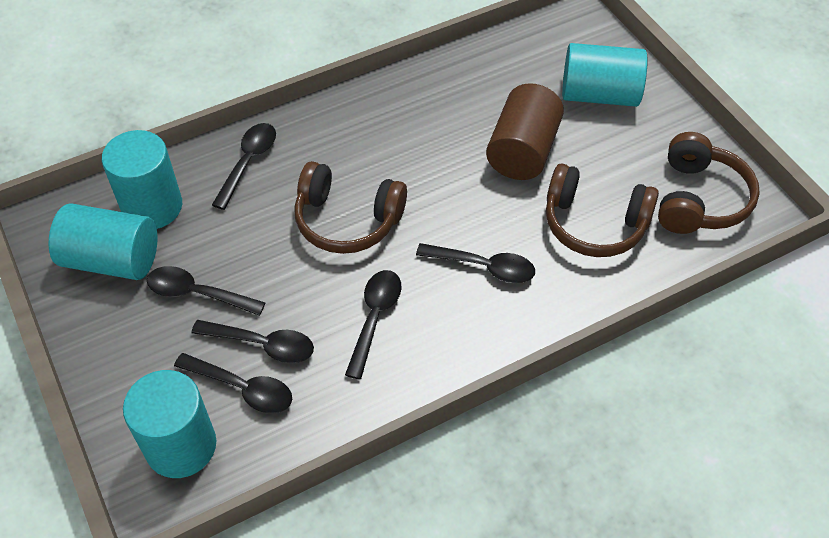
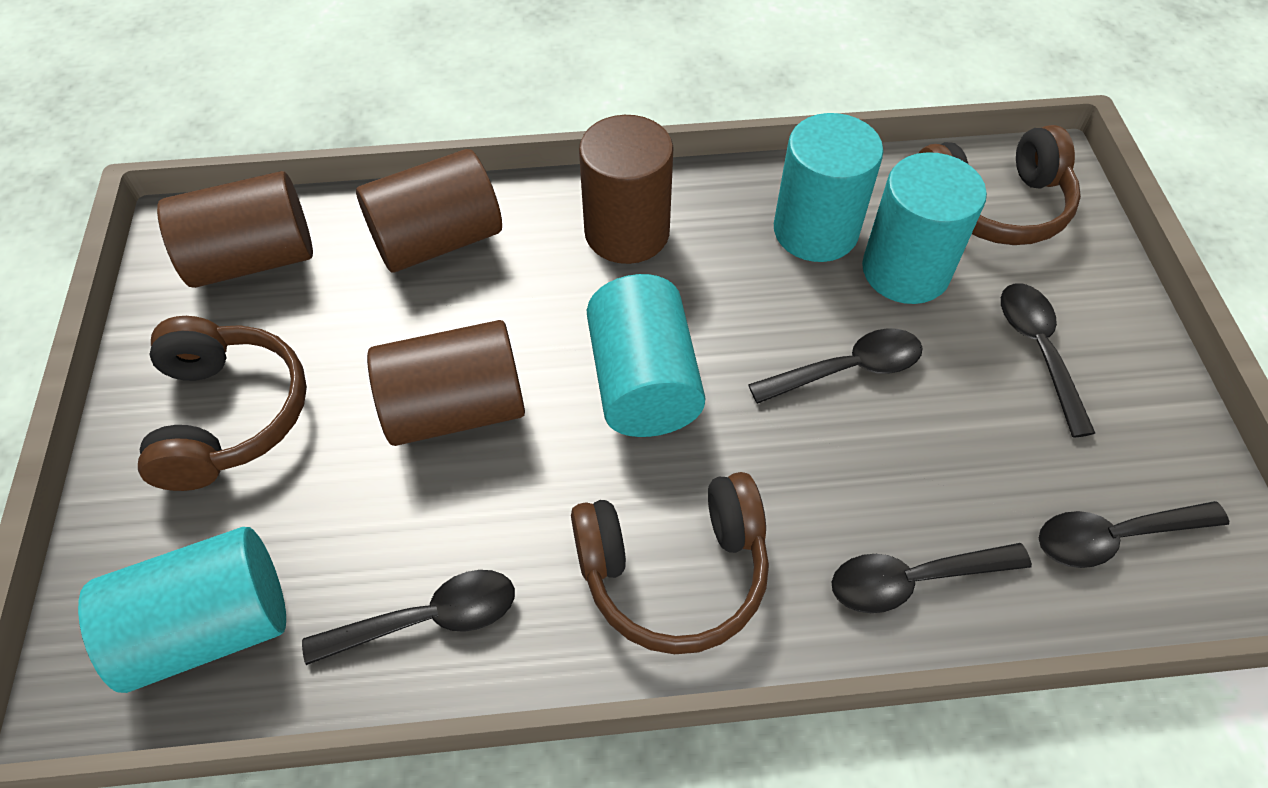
black spoon: 6 -> 5
brown cylinder: 1 -> 4

